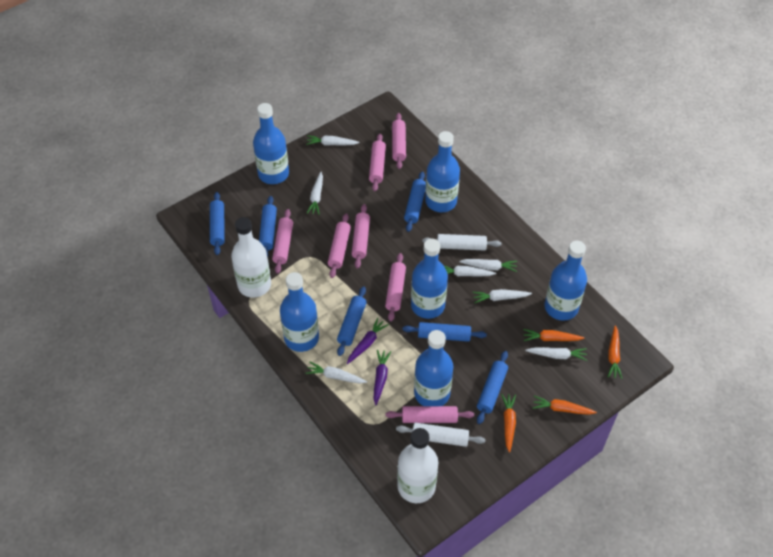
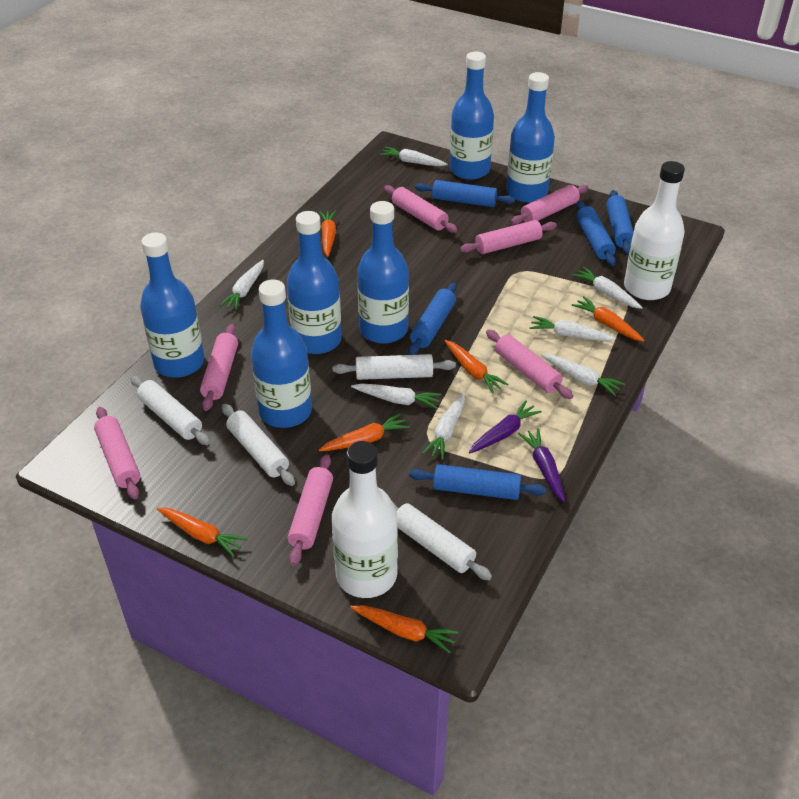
blue rolling pin: 6 -> 5
orange carrot: 4 -> 6
white rolling pin: 2 -> 4

